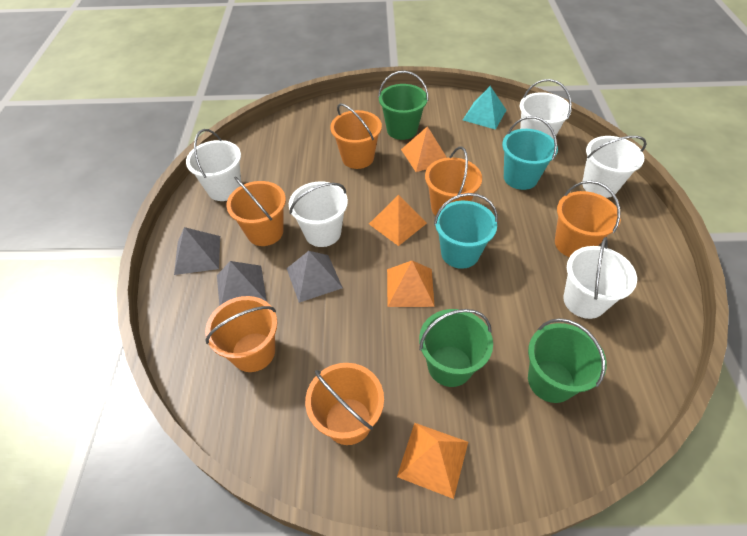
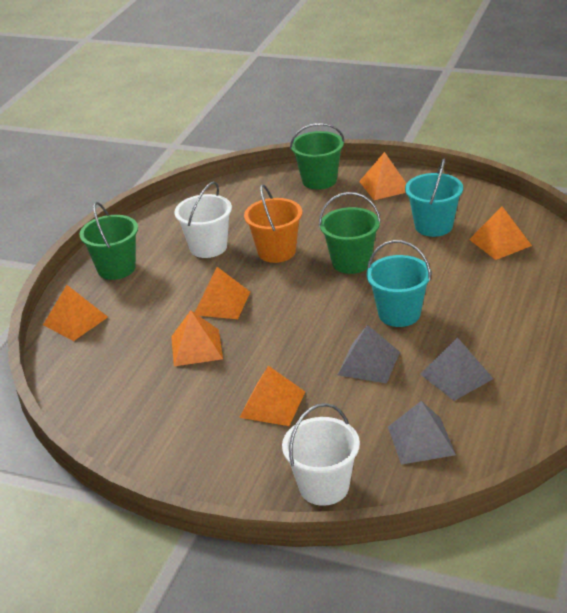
orange bucket: 6 -> 1
orange pyramid: 4 -> 6
turquoise pyramid: 1 -> 0
white bucket: 5 -> 2

